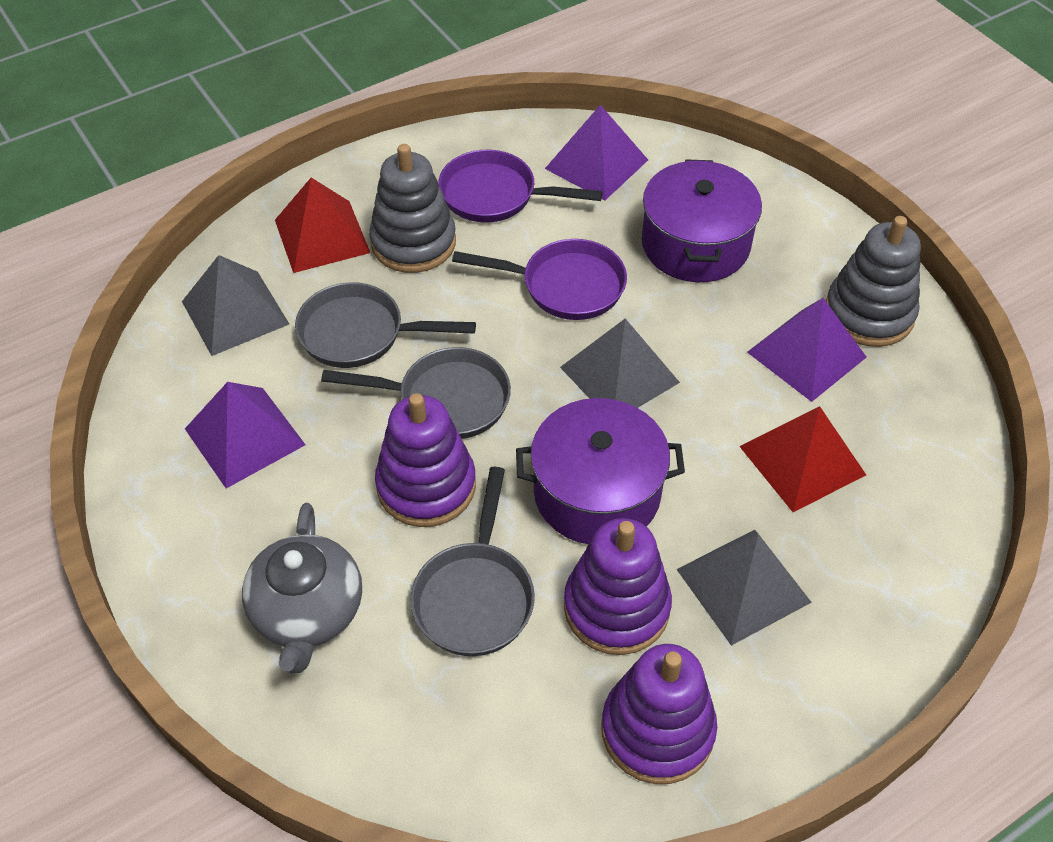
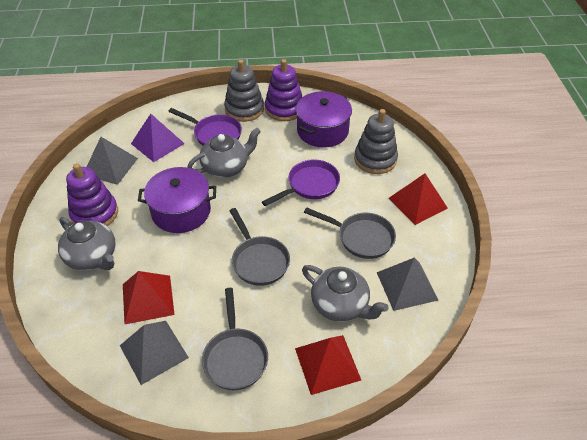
grey teapot: 1 -> 3
purple pyramid: 3 -> 1
purple stacking toy: 3 -> 2
red pyramid: 2 -> 3

